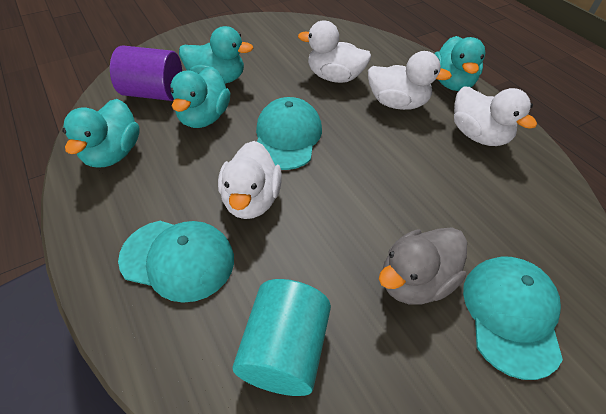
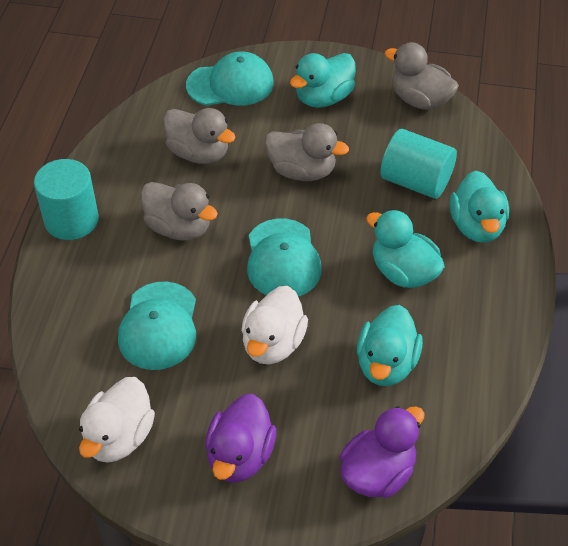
grey duck: 1 -> 4
purple cylinder: 1 -> 0
purple duck: 0 -> 2
turquoise cylinder: 1 -> 2
white duck: 4 -> 2

